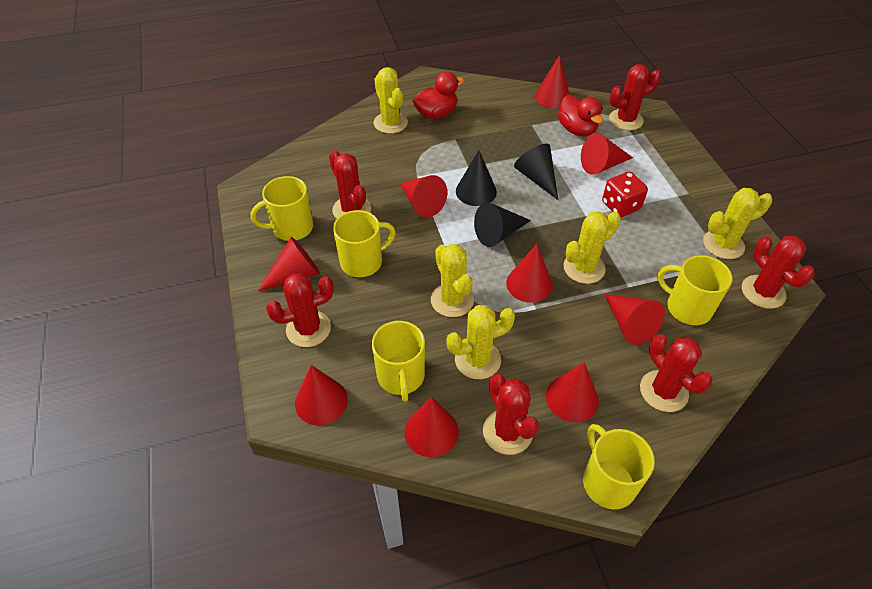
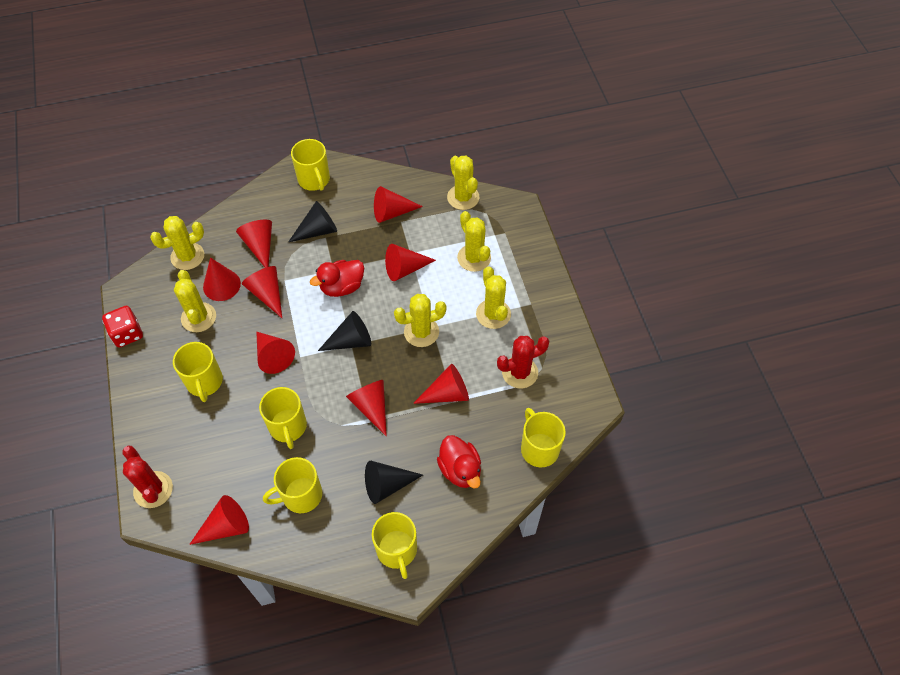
red cactus: 6 -> 2
yellow cactus: 5 -> 6
yellow mug: 5 -> 6

